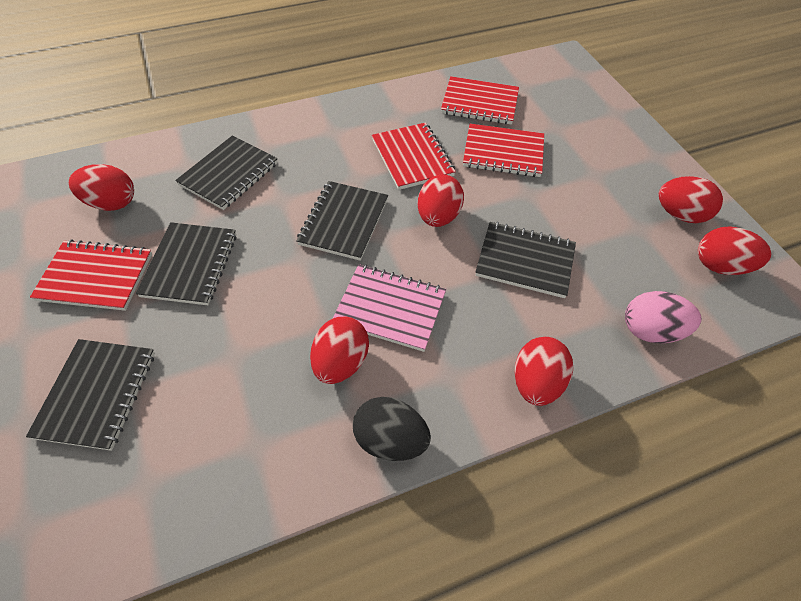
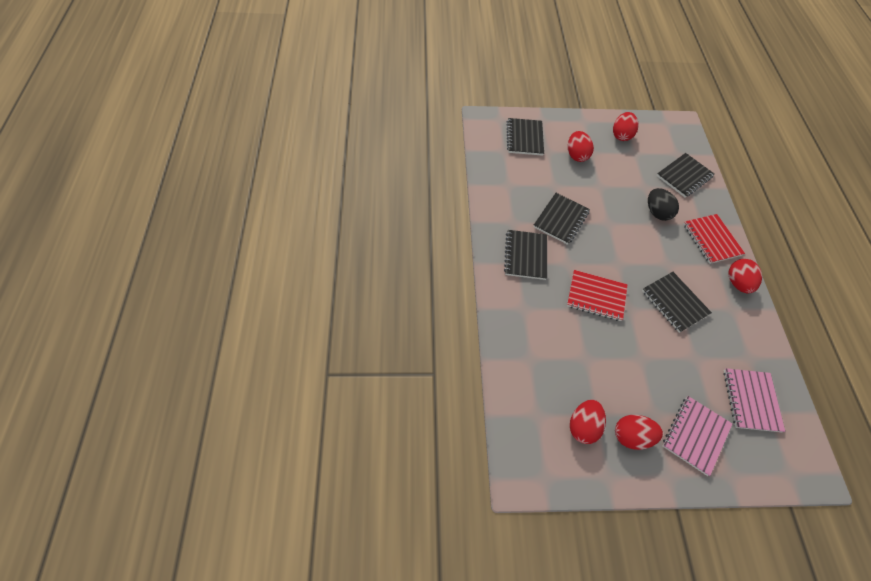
pink egg: 1 -> 0
pink notebook: 1 -> 2
red egg: 6 -> 5
red notebook: 4 -> 2

